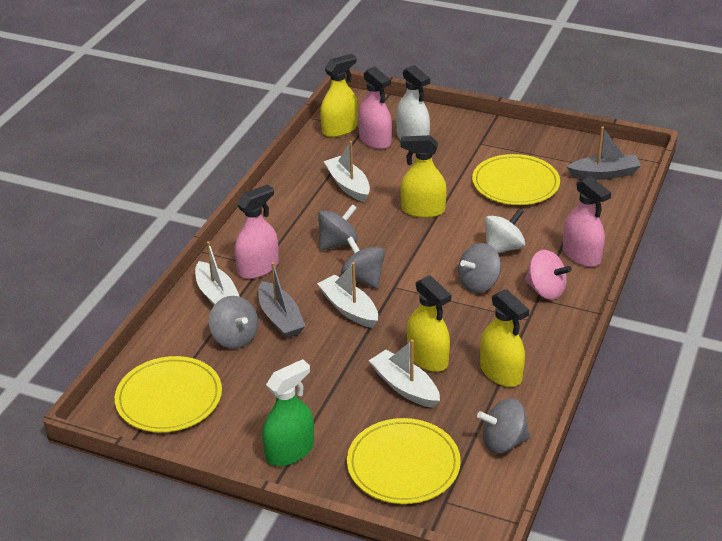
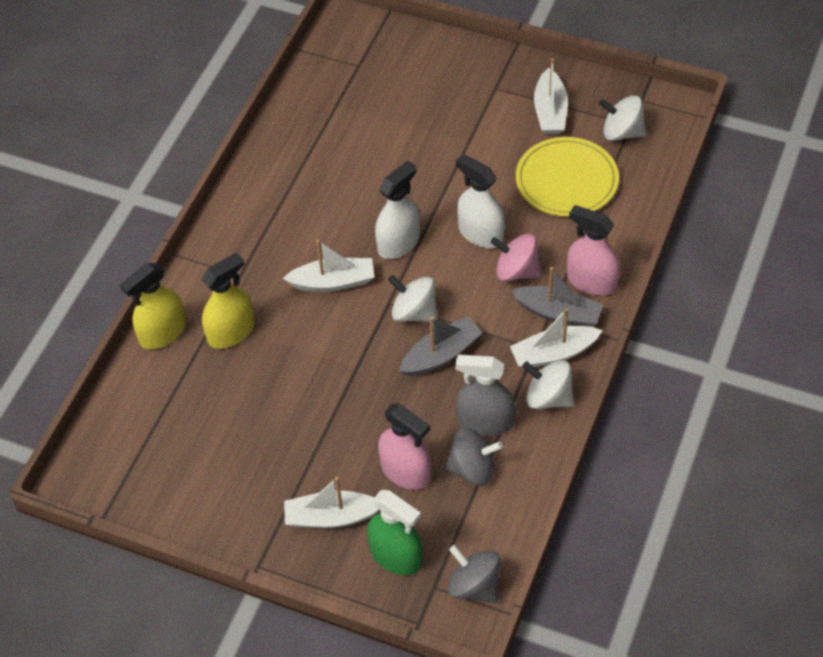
grey spinning top: 5 -> 2
grey spray bottle: 0 -> 1
pink spray bottle: 3 -> 2
white spinning top: 1 -> 3
white spray bottle: 1 -> 2
yellow plate: 3 -> 1
yellow spray bottle: 4 -> 2

